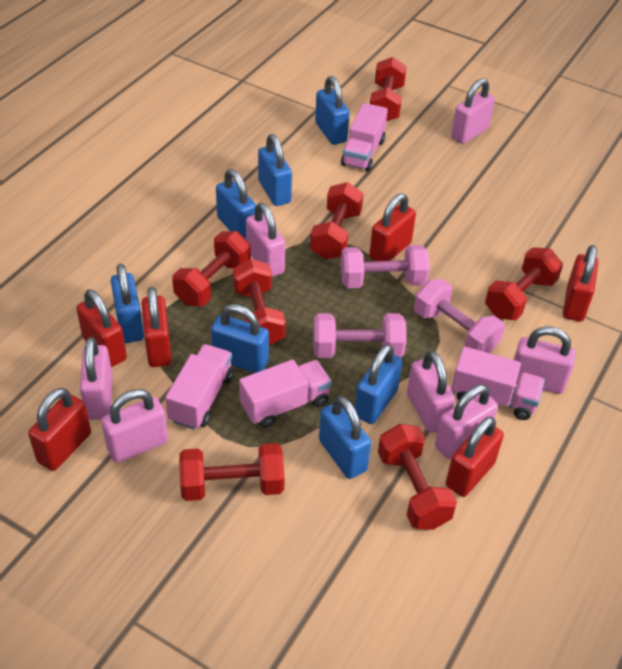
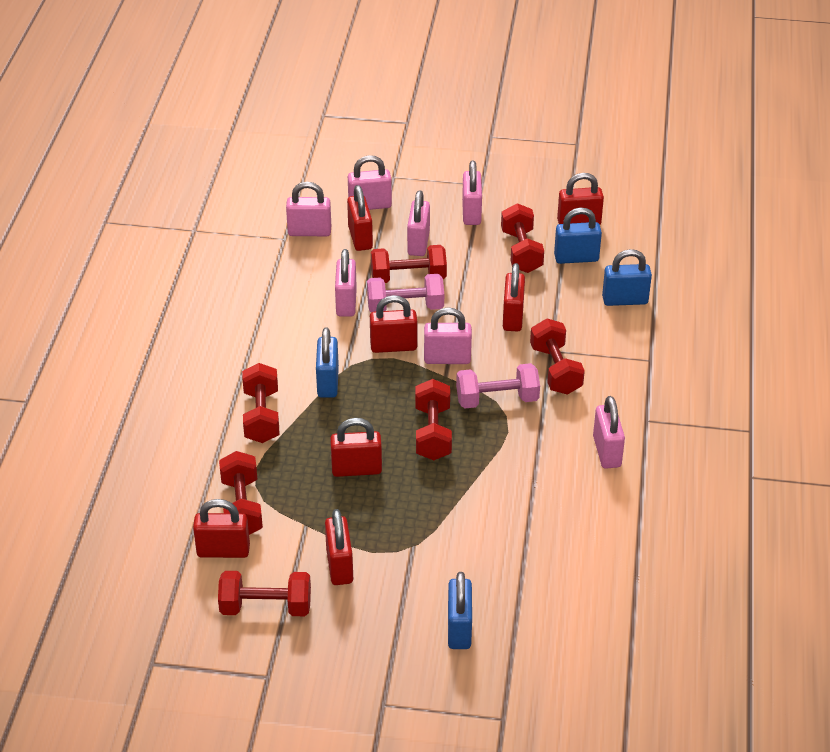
blue padlock: 7 -> 4
pink dumbbell: 3 -> 2
pink truck: 4 -> 0
red padlock: 6 -> 7

